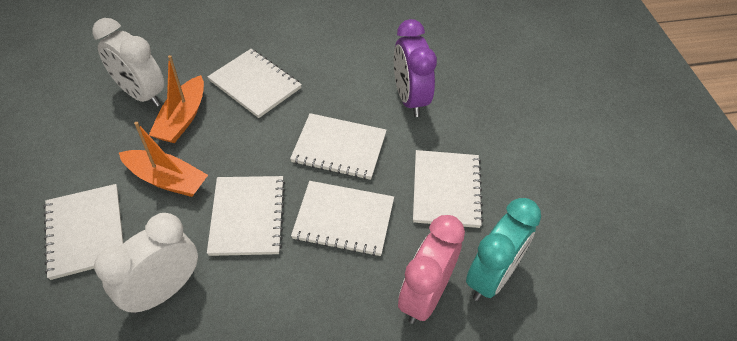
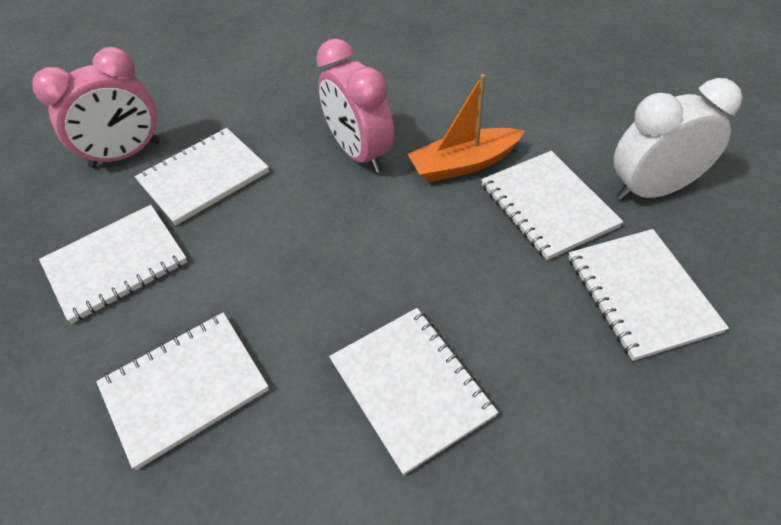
orange boat: 2 -> 1
pink clock: 1 -> 2
purple clock: 1 -> 0
turquoise clock: 1 -> 0
white clock: 2 -> 1

